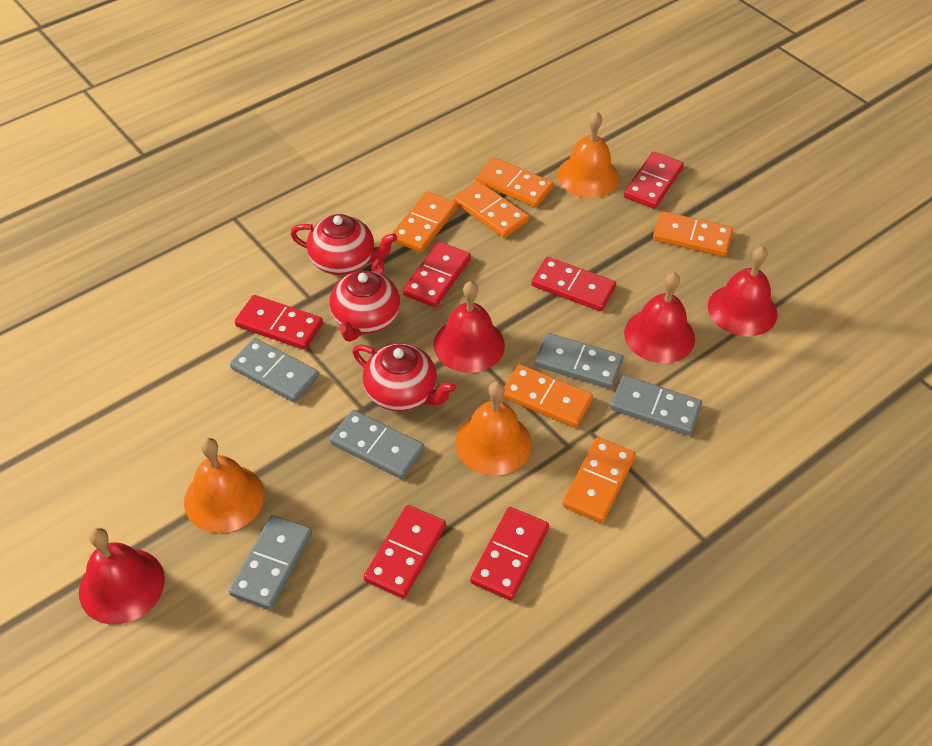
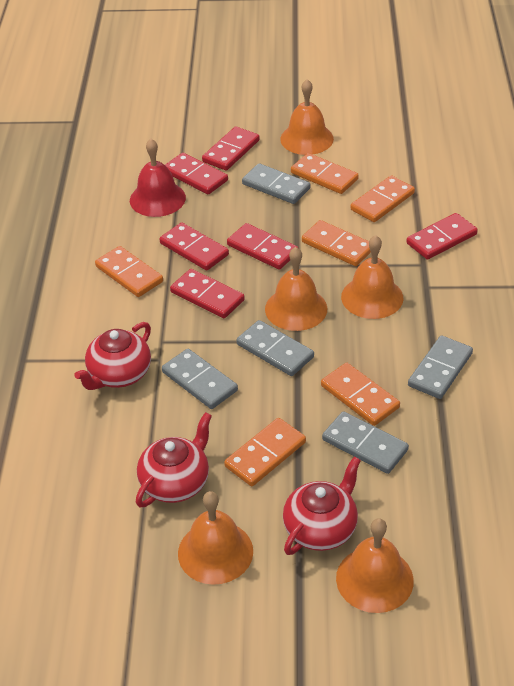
orange bell: 3 -> 5
red bell: 4 -> 1

